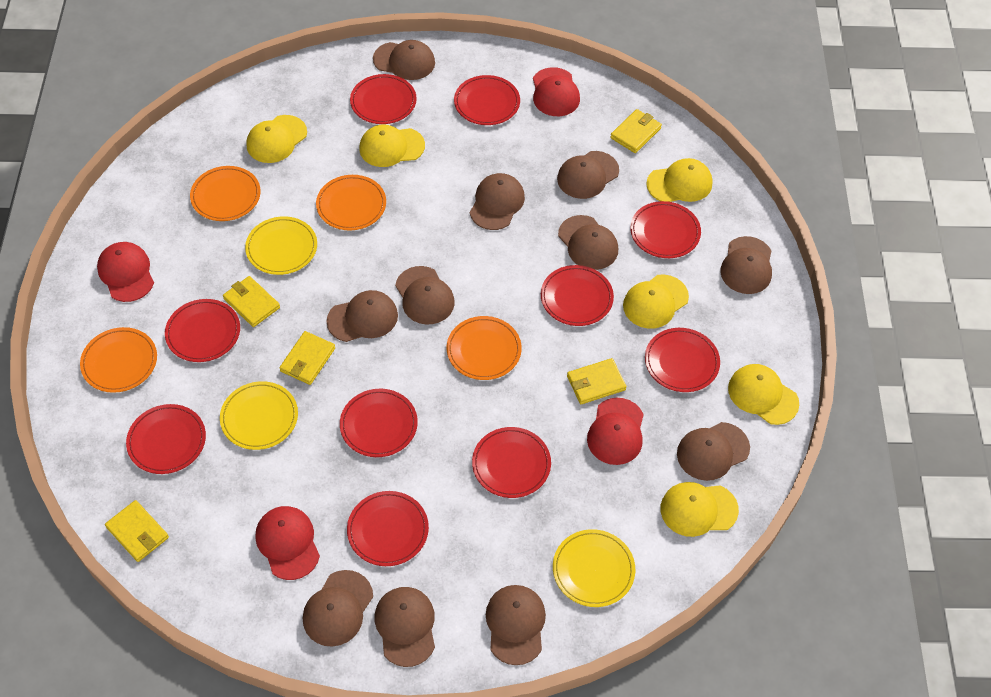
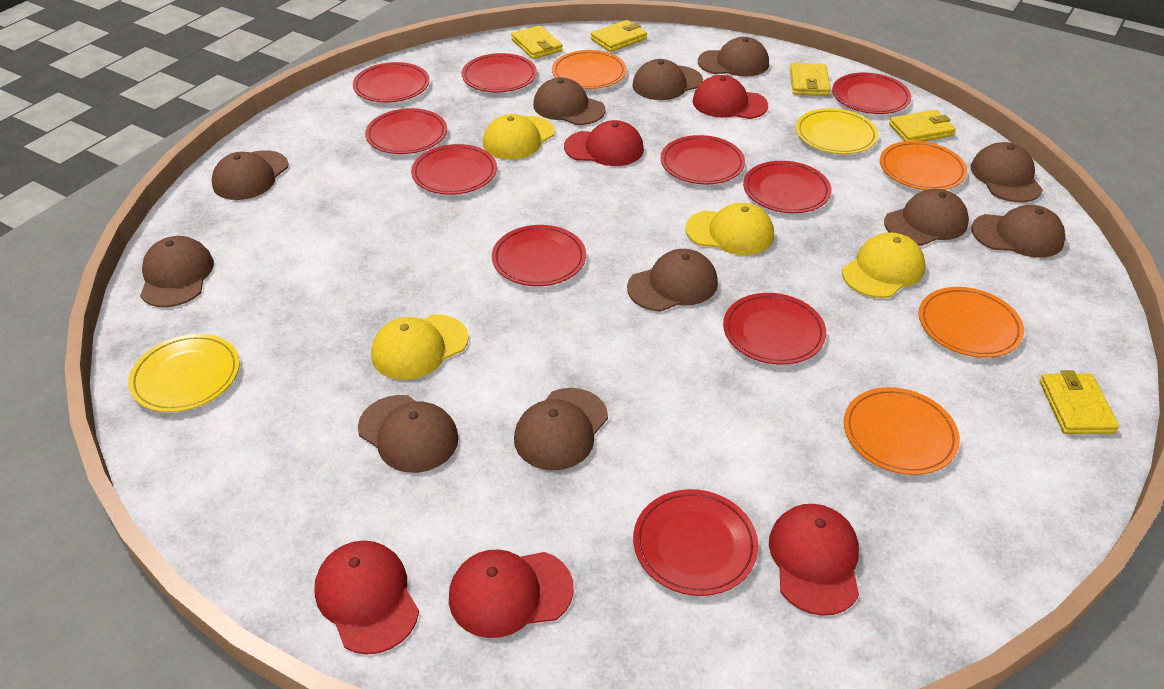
red cap: 4 -> 5
yellow cap: 6 -> 4
yellow plate: 3 -> 2

